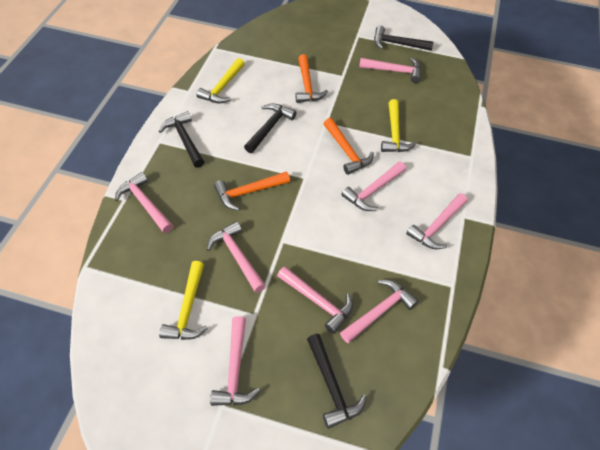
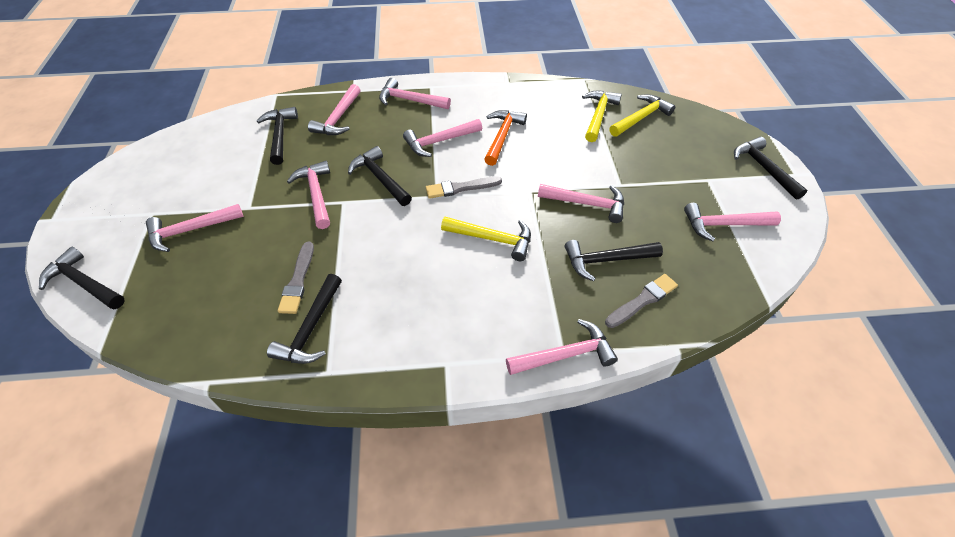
black hammer: 4 -> 6
grey brush: 0 -> 3
orange hammer: 3 -> 1

